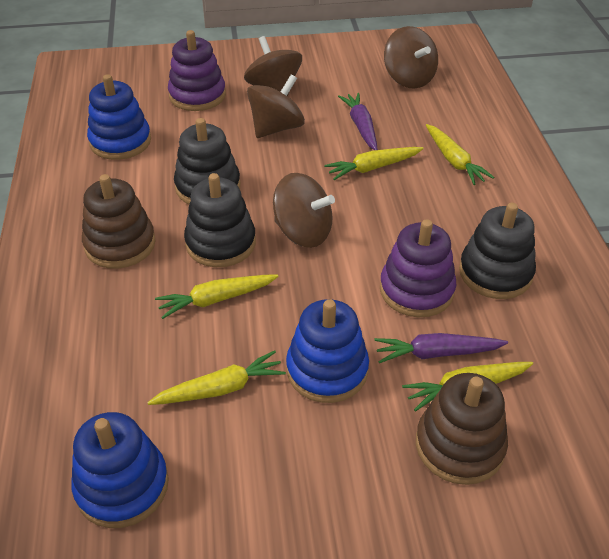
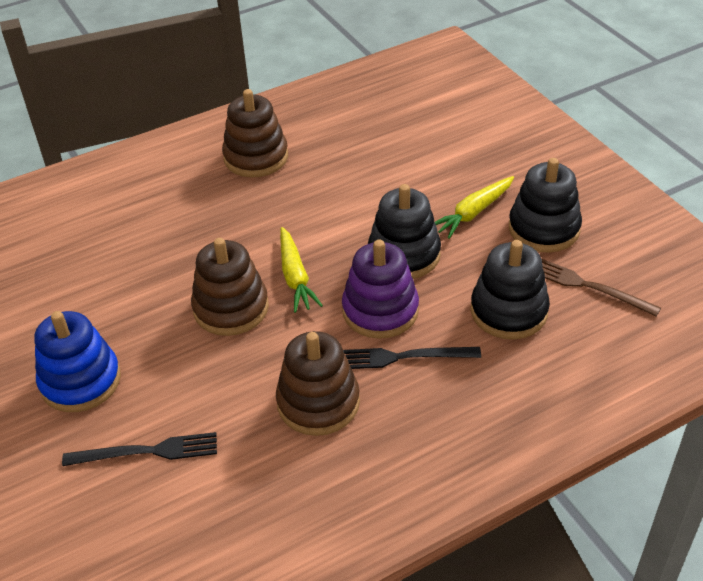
black fork: 0 -> 2
blue stacking toy: 3 -> 1
brown fork: 0 -> 1
brown spinning top: 4 -> 0
brown stacking toy: 2 -> 3
purple carrot: 2 -> 0
purple stacking toy: 2 -> 1
yellow carrot: 5 -> 2

